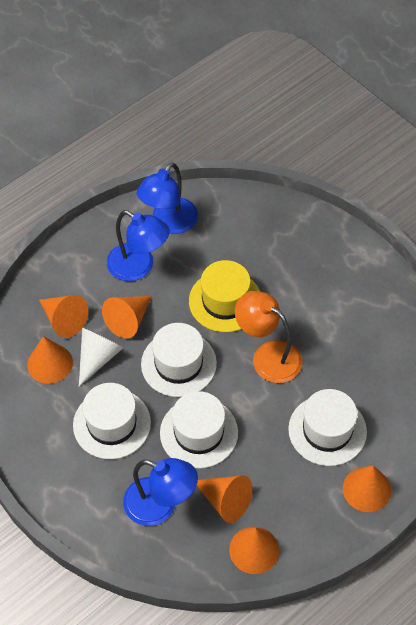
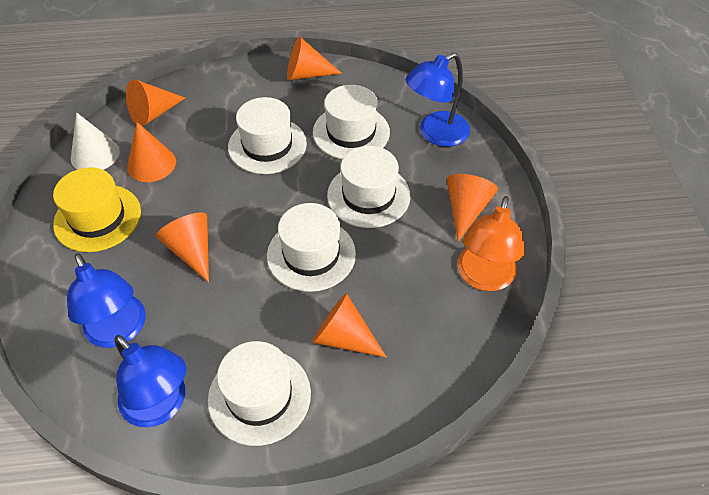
white hat: 4 -> 5

